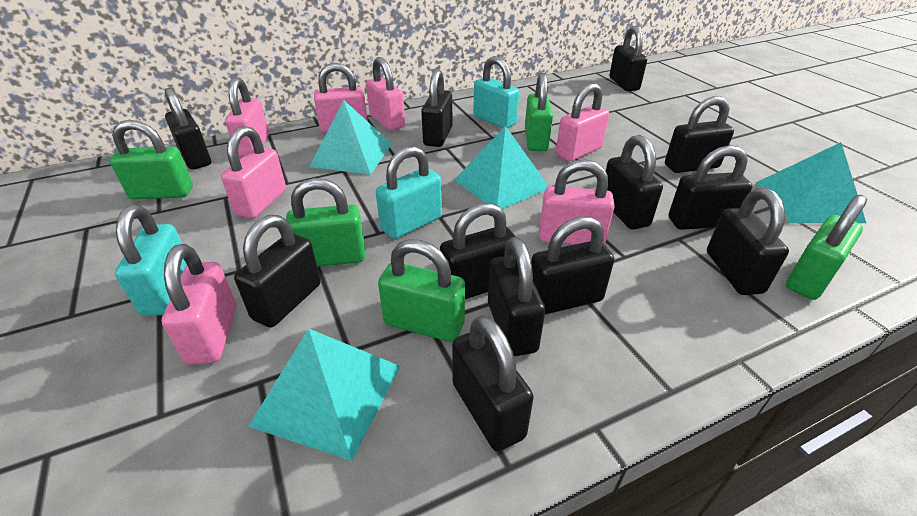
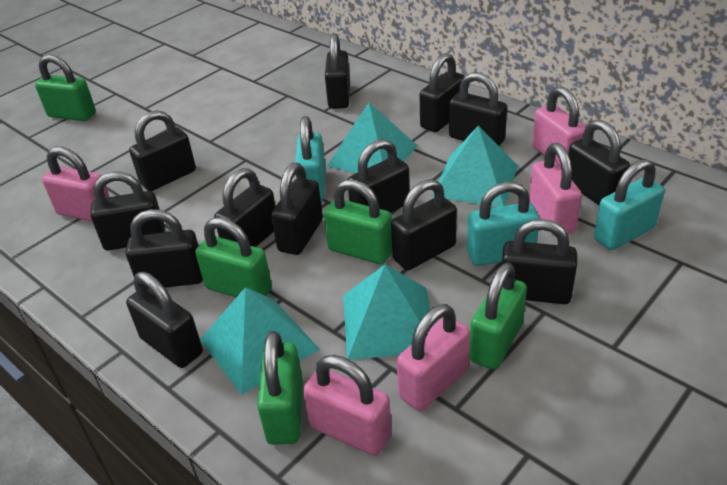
black padlock: 12 -> 13
pink padlock: 7 -> 5

